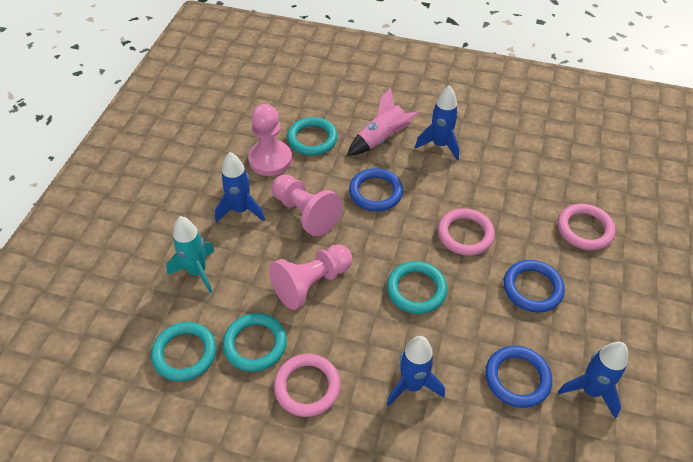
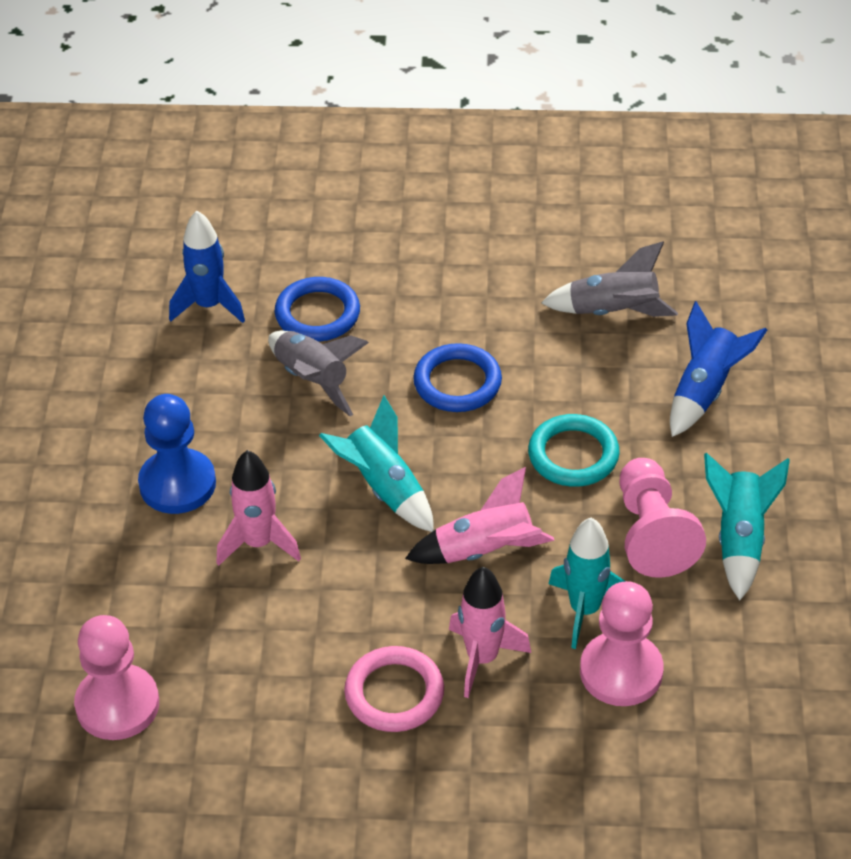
blue pawn: 0 -> 1
blue ring: 3 -> 2
blue rocket: 4 -> 2
grey rocket: 0 -> 2
pink ring: 3 -> 1
pink rocket: 1 -> 3
turquoise ring: 4 -> 1
turquoise rocket: 1 -> 3

